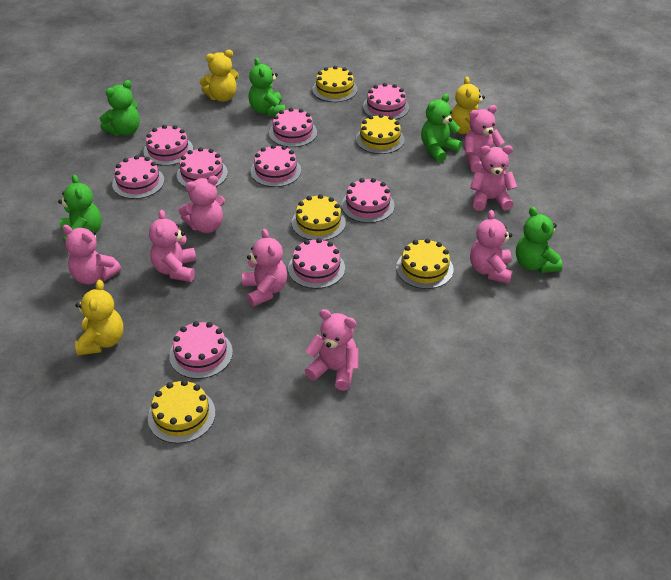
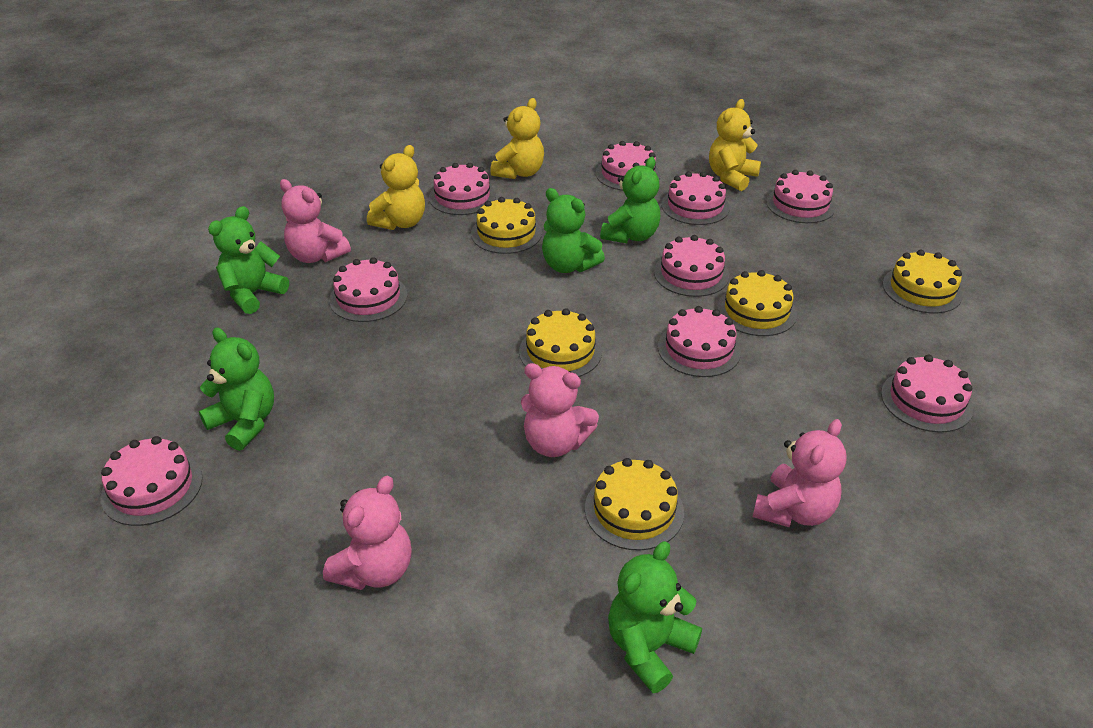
pink teddy bear: 8 -> 4

